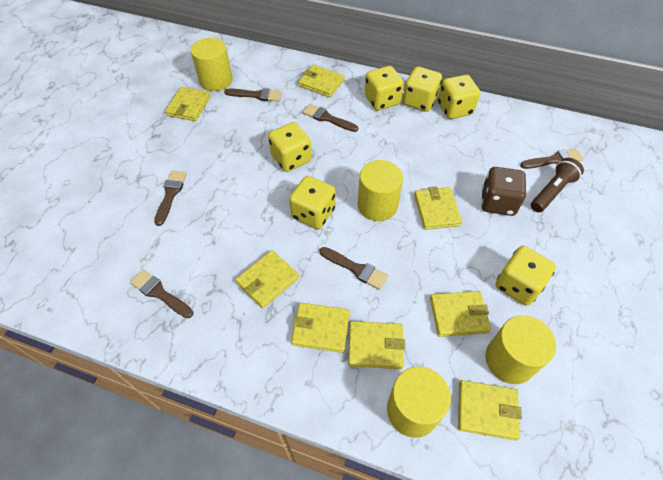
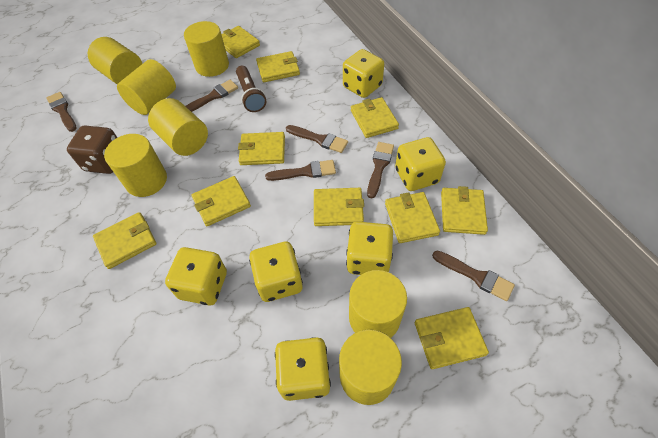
yellow cylinder: 4 -> 7
yellow wallet: 8 -> 10

